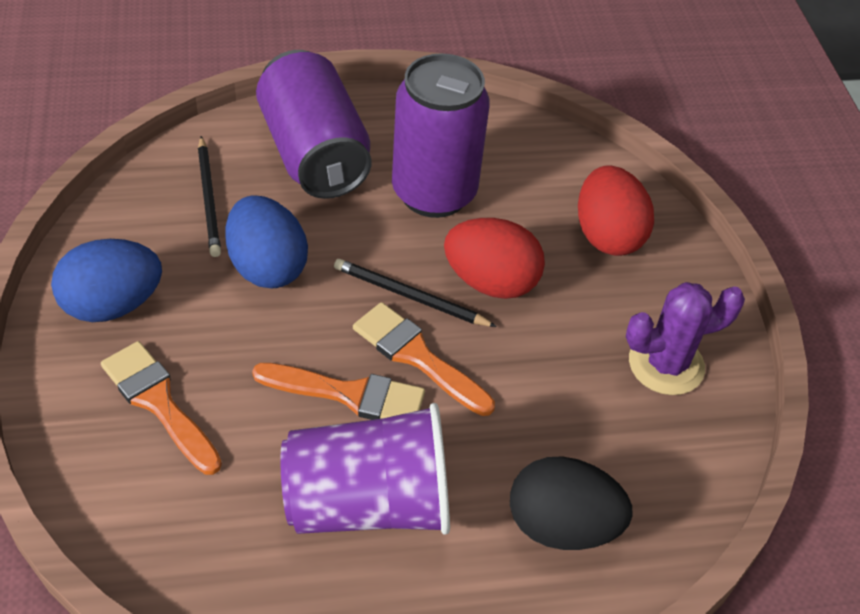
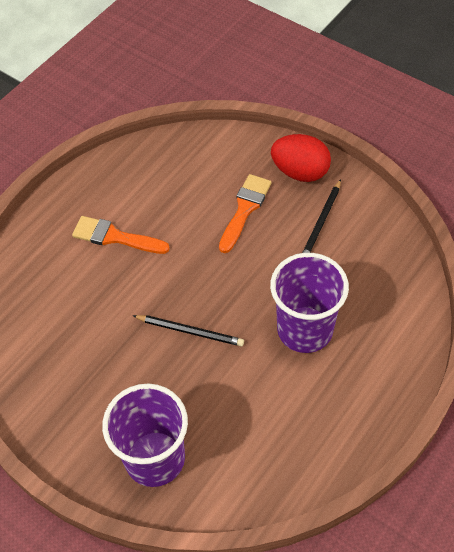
black egg: 1 -> 0
blue egg: 2 -> 0
orange brush: 3 -> 2
purple cactus: 1 -> 0
purple can: 2 -> 0
purple cup: 1 -> 2
red egg: 2 -> 1

